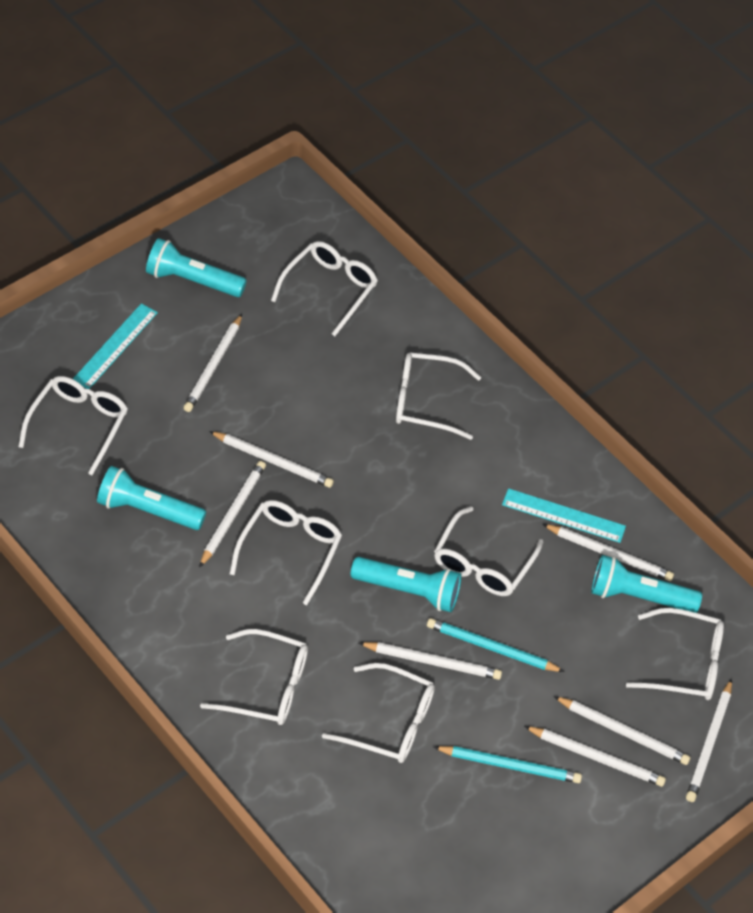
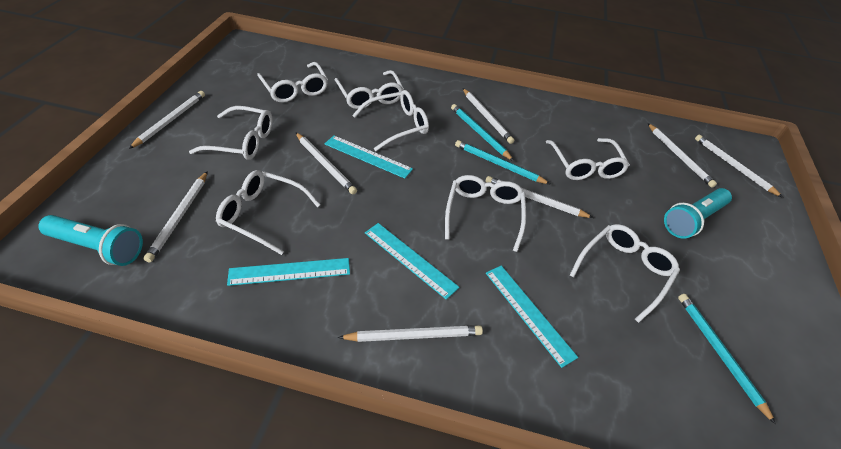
turquoise flashlight: 4 -> 2
turquoise pencil: 2 -> 3
turquoise ruler: 2 -> 4

